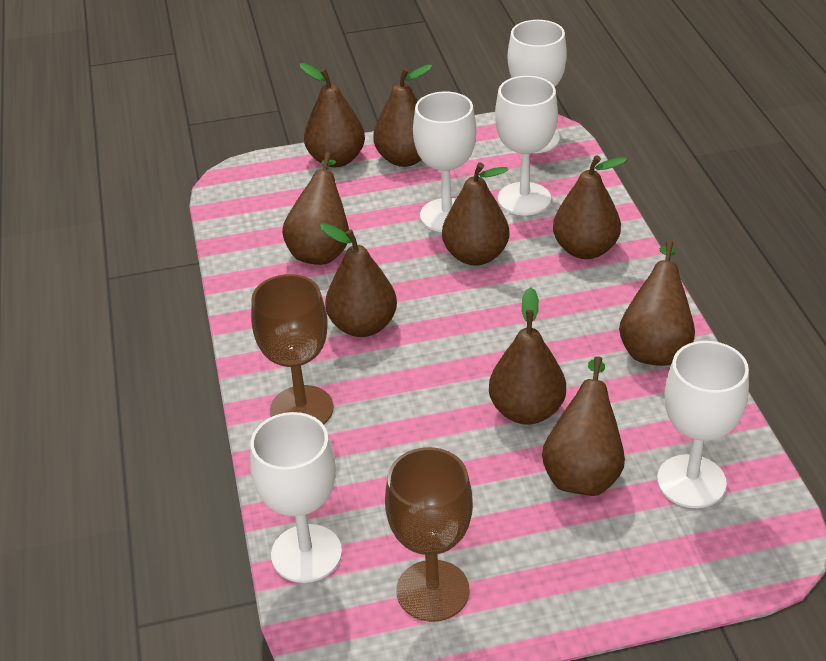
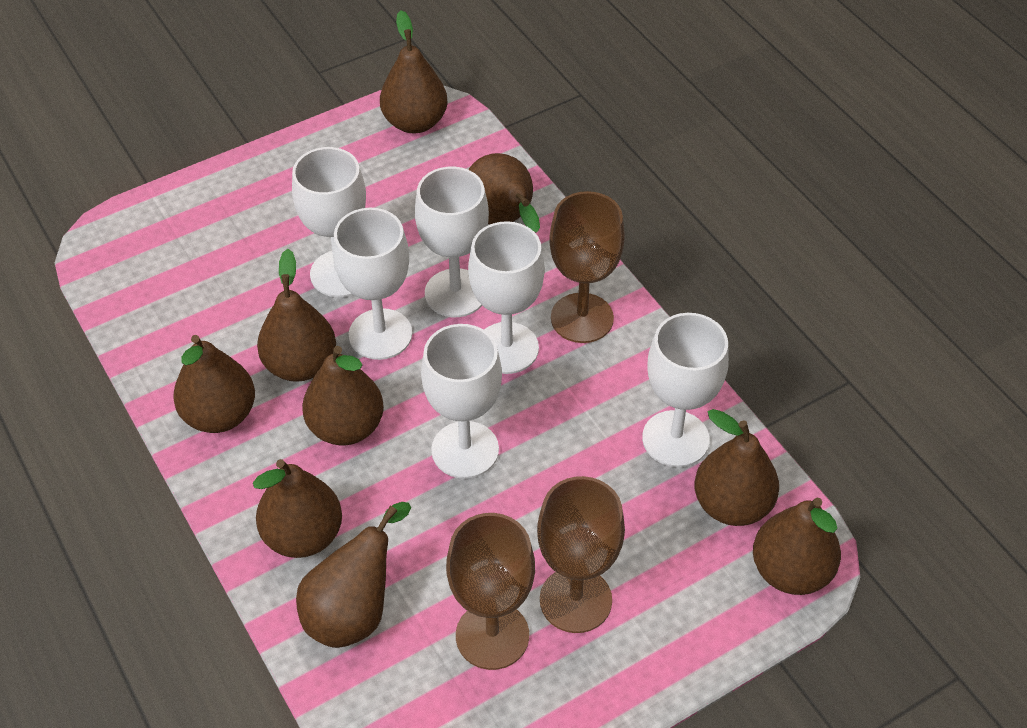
brown goblet: 2 -> 3
white goblet: 5 -> 6

